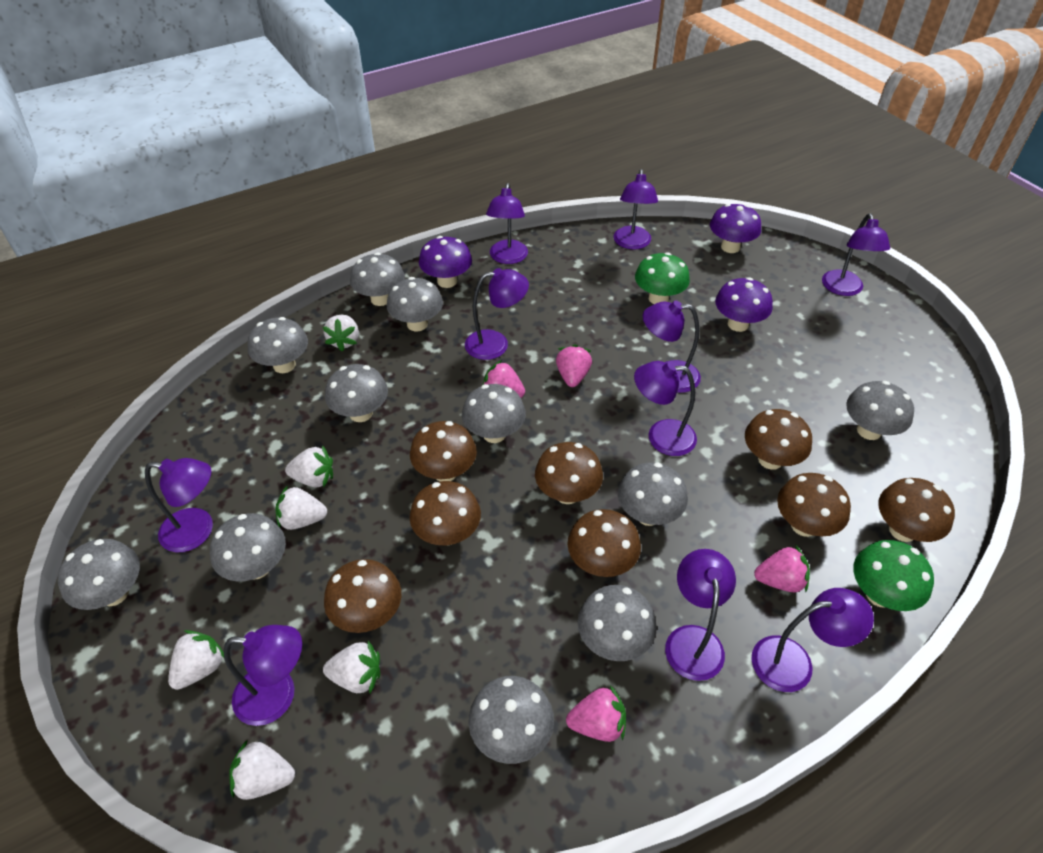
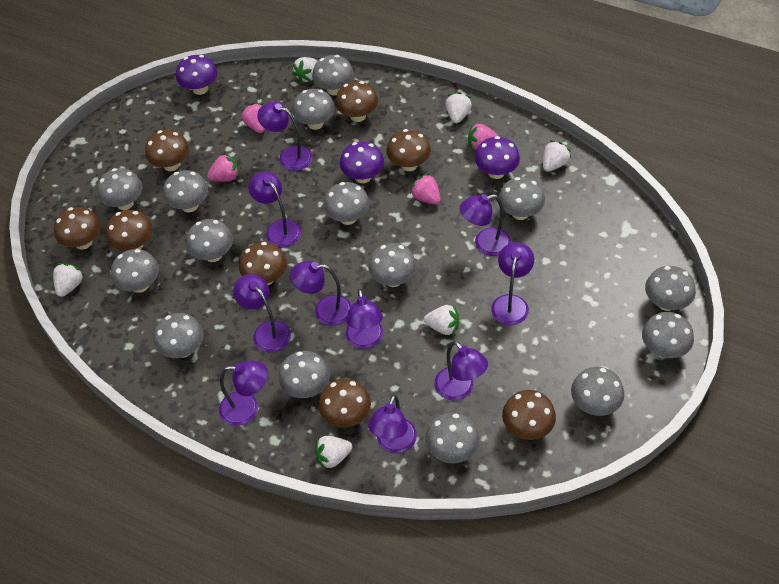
green mushroom: 2 -> 0
grey mushroom: 11 -> 15

